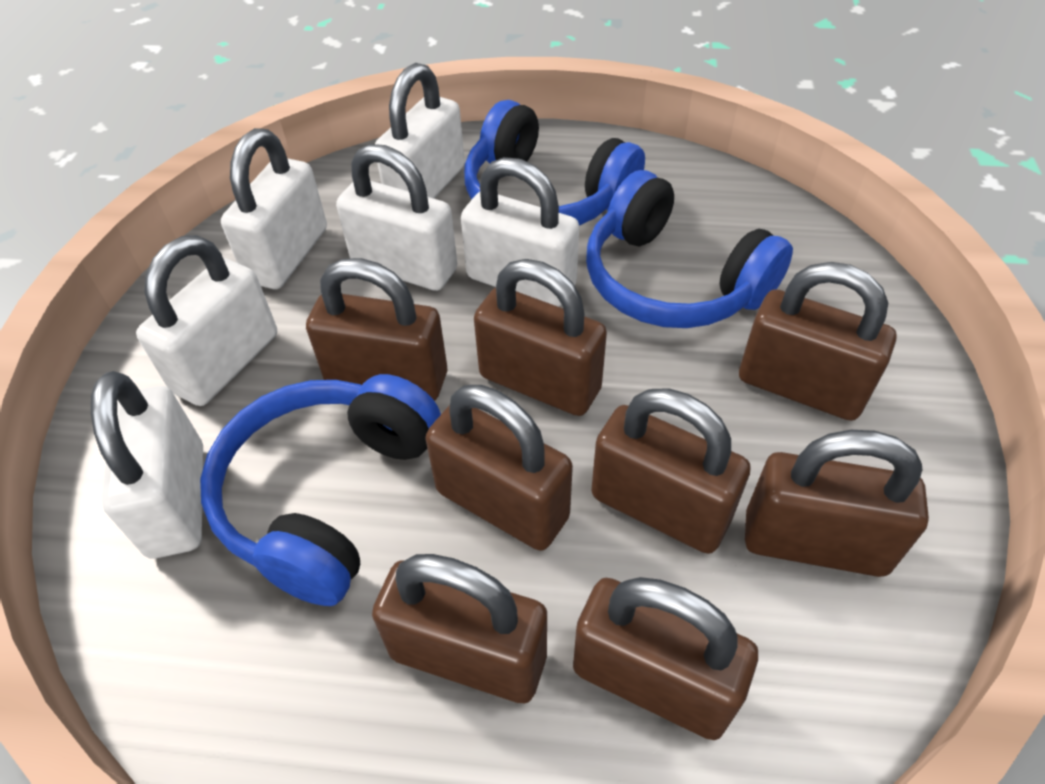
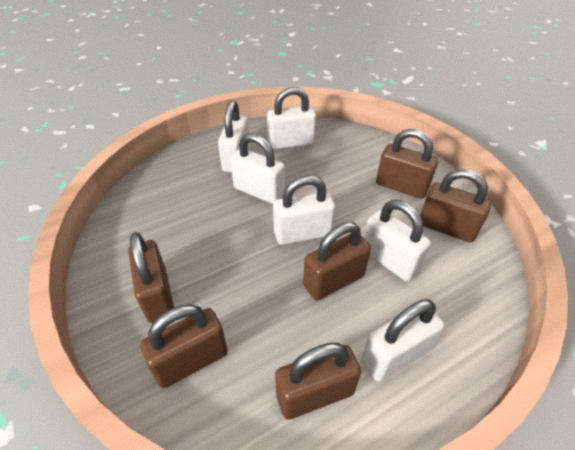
blue headphones: 3 -> 0
brown padlock: 8 -> 6

